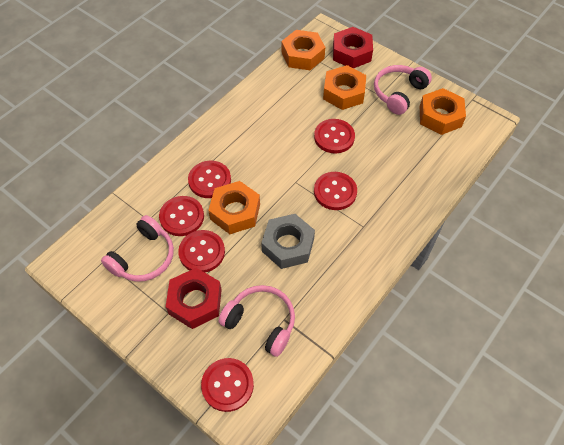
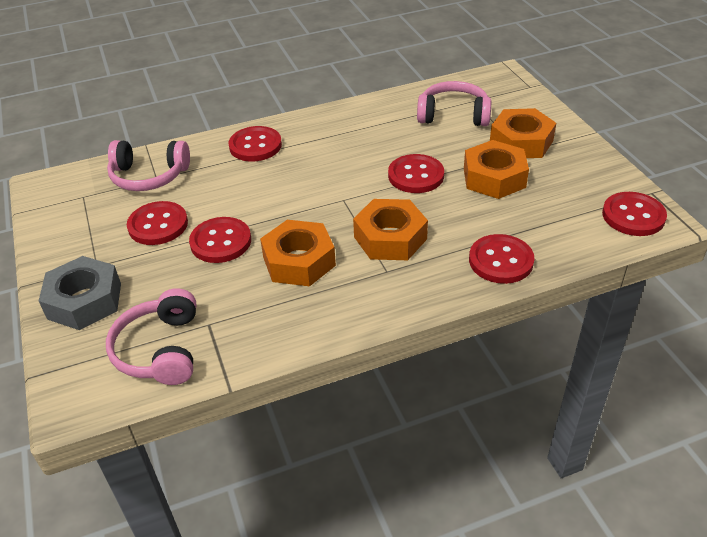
red nut: 2 -> 0

